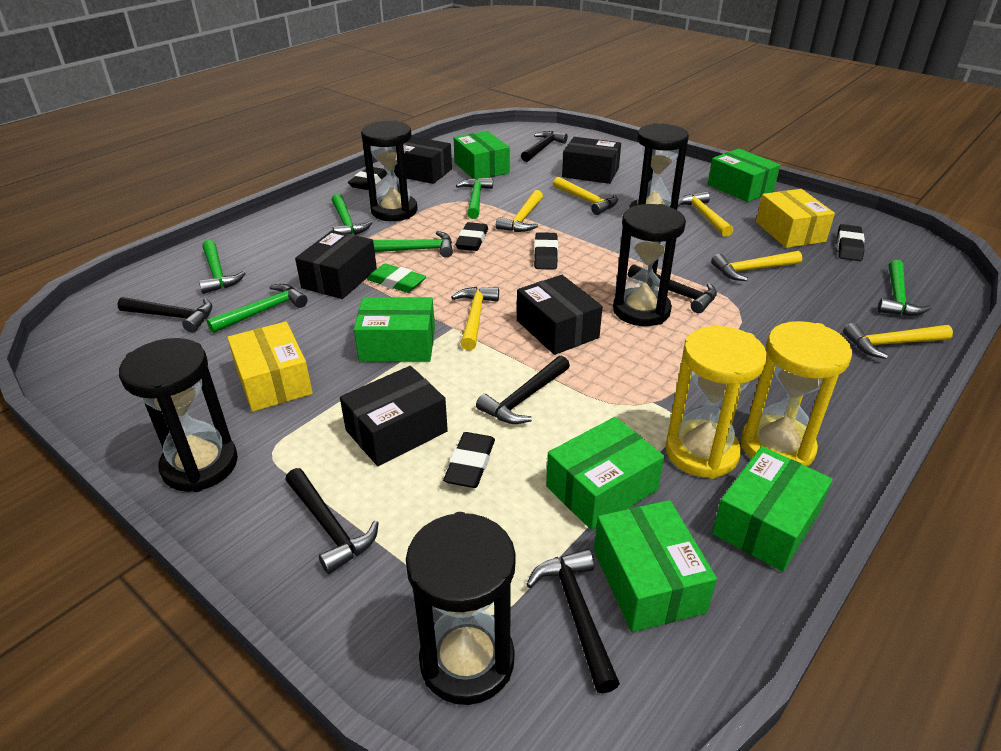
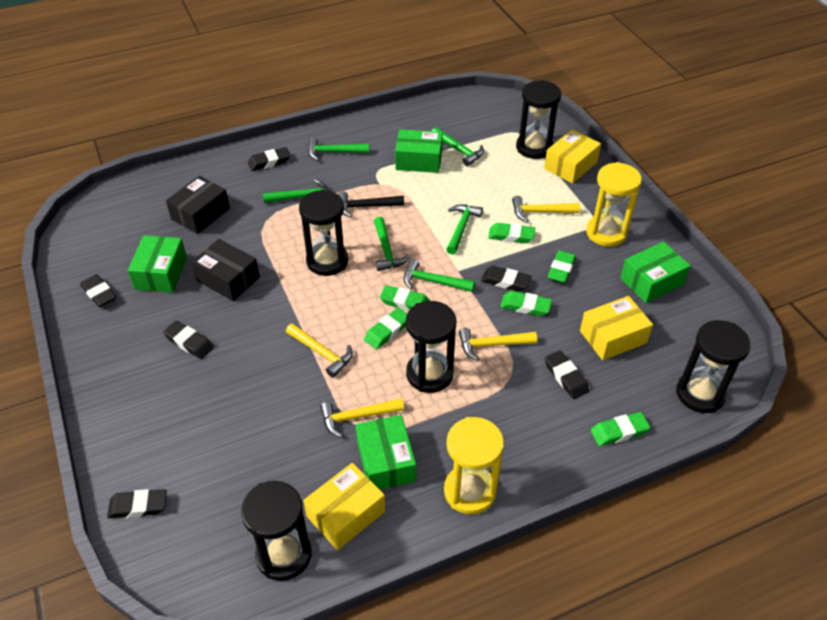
black box: 5 -> 2
black eraser: 5 -> 6
black hammer: 6 -> 1
green box: 6 -> 4
green eraser: 1 -> 6
yellow box: 2 -> 3
yellow hammer: 6 -> 4

